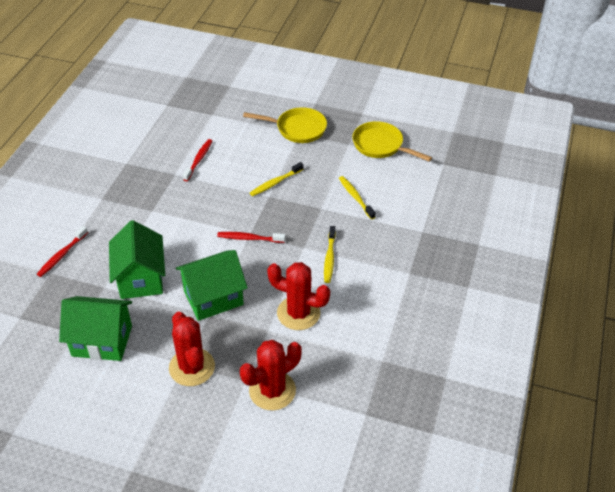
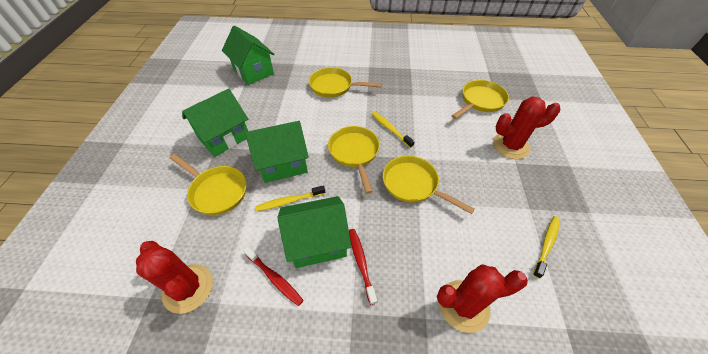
green house: 3 -> 4
red toothbrush: 3 -> 2
yellow pan: 2 -> 5

